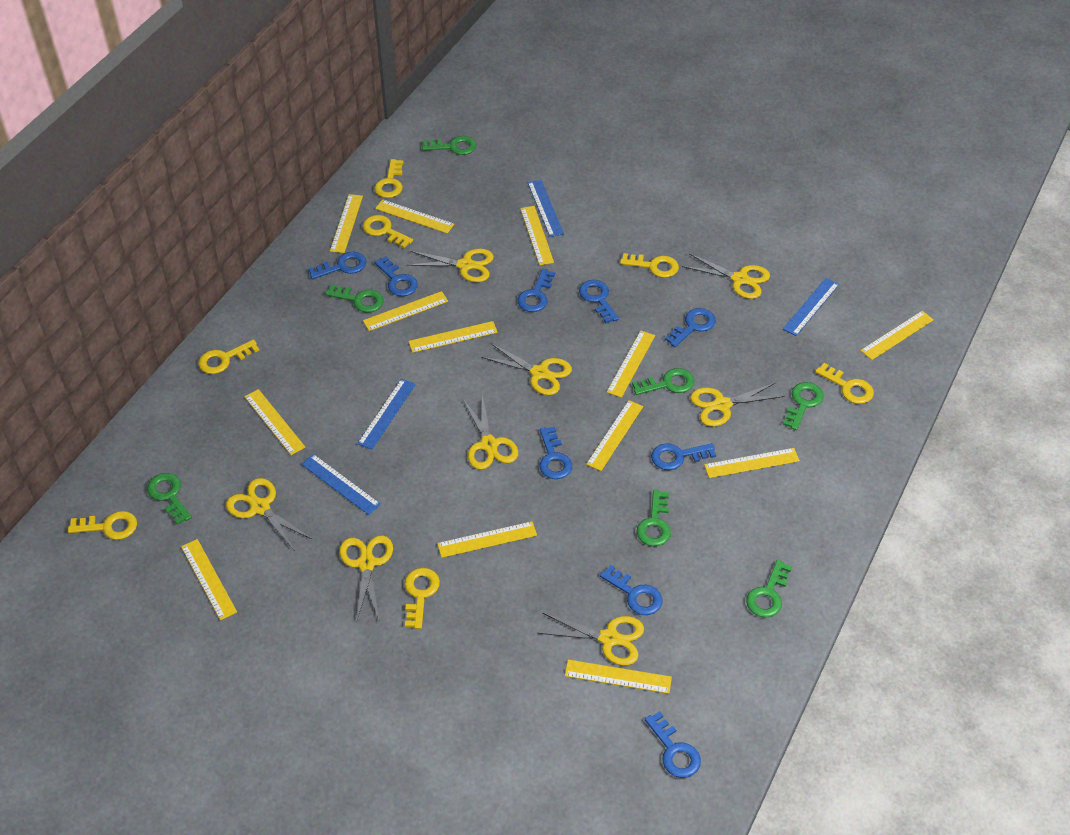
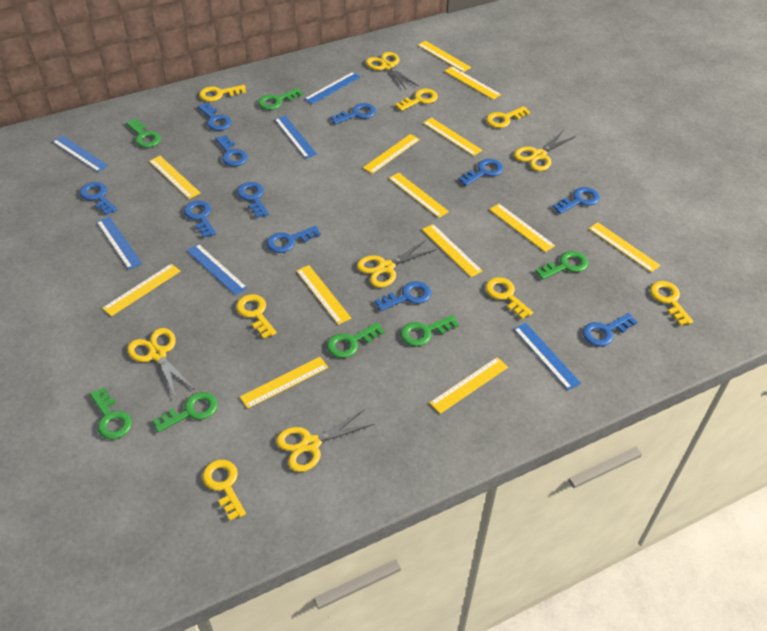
blue key: 9 -> 11
blue ruler: 4 -> 6
yellow scissors: 8 -> 5

